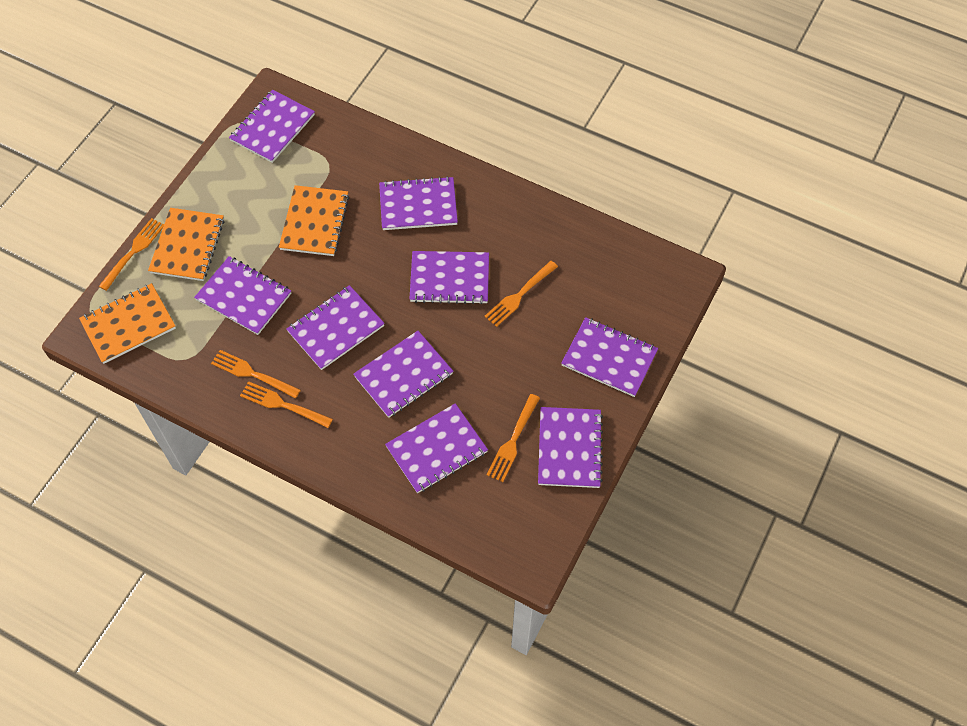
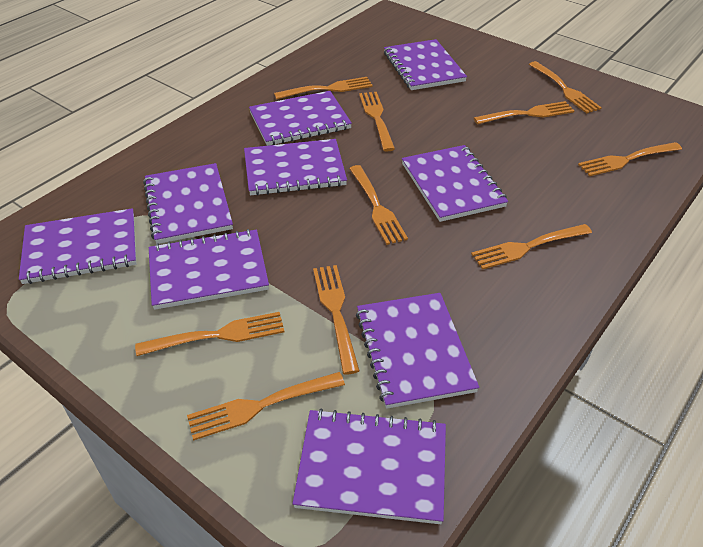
orange fork: 5 -> 10
orange notebook: 3 -> 0

